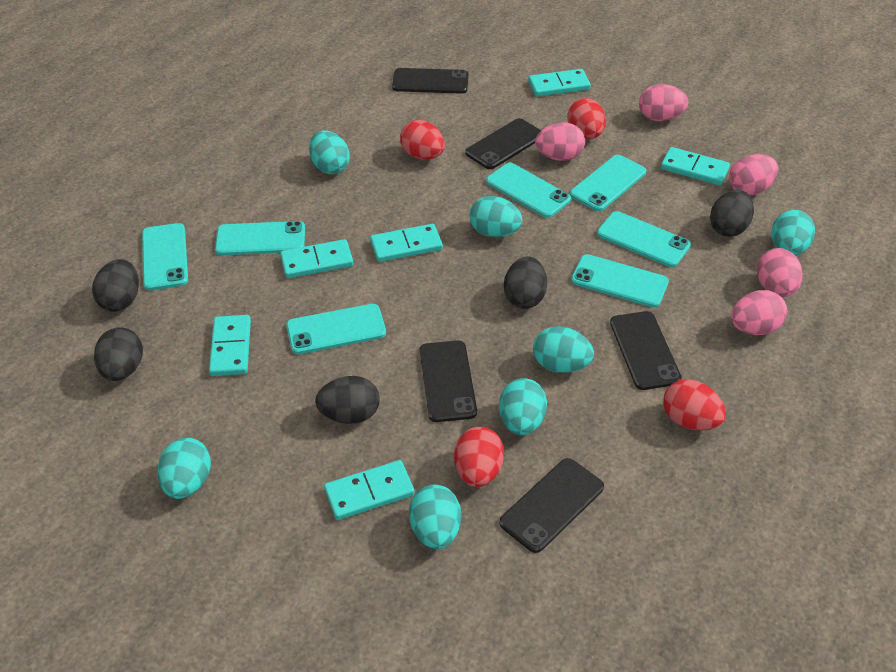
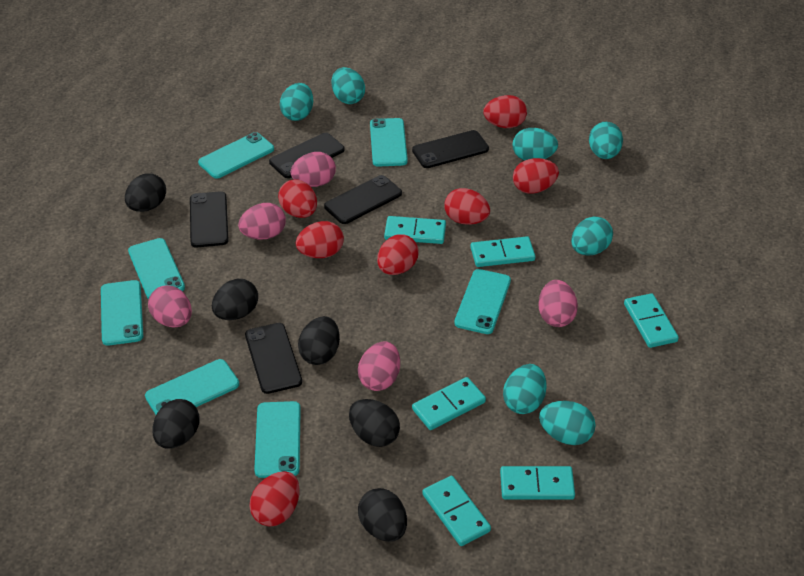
black egg: 5 -> 6
red egg: 4 -> 7

